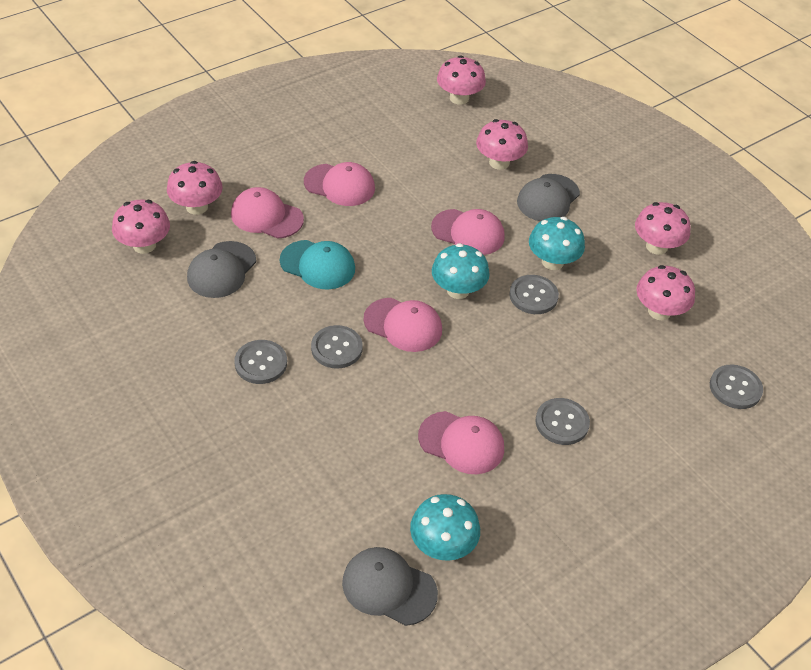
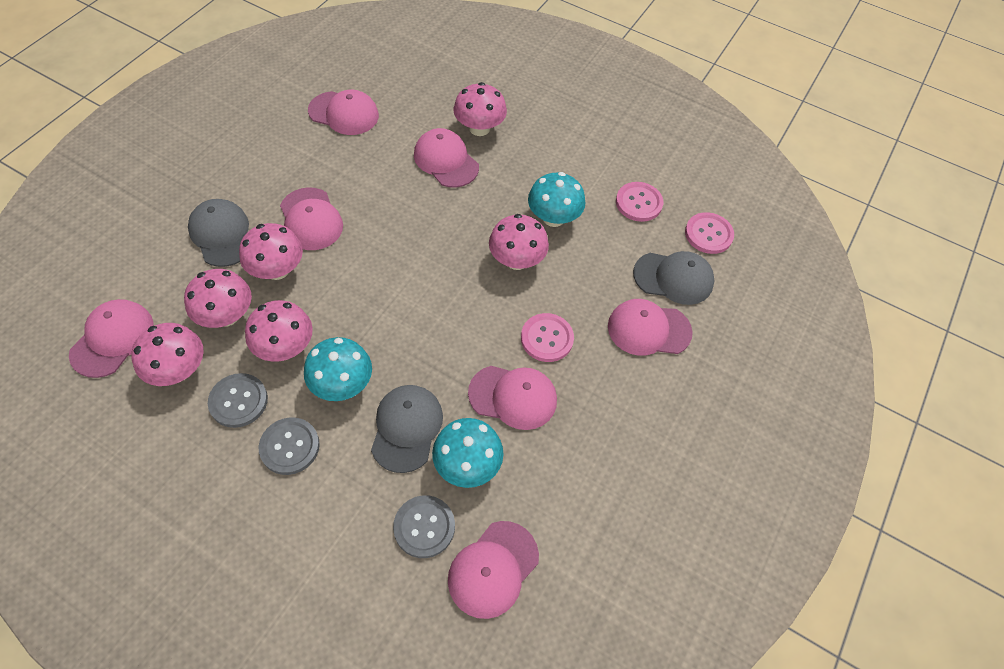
grey button: 5 -> 3
pink button: 0 -> 3
pink cap: 5 -> 7
turquoise cap: 1 -> 0

